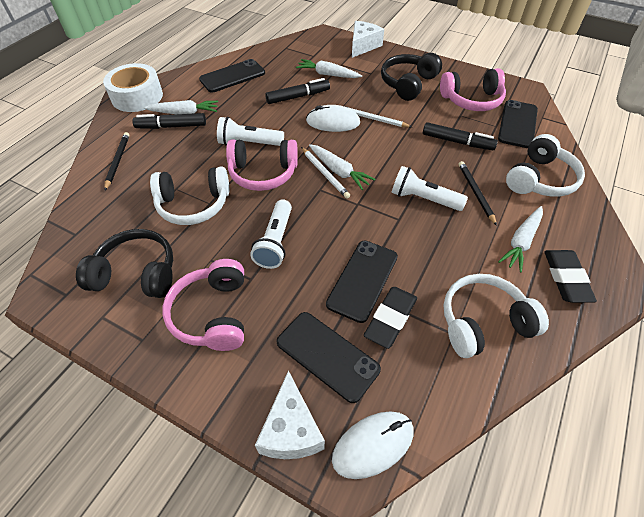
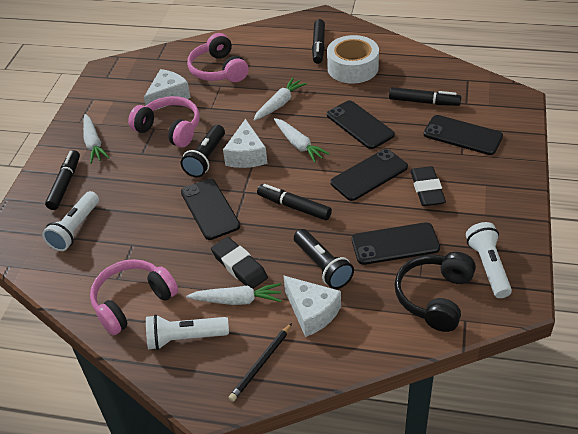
black flashlight: 0 -> 2
black headphones: 2 -> 1
black marker: 3 -> 4
black pencil: 2 -> 1
black phone: 4 -> 5
white cheese: 2 -> 3
white headphones: 3 -> 0
white mouse: 2 -> 0
white pencil: 2 -> 0

